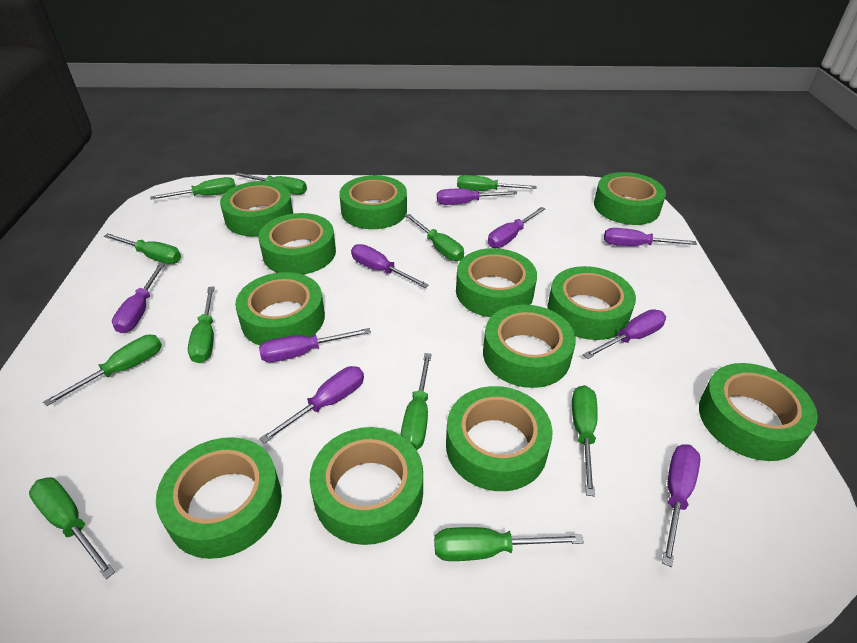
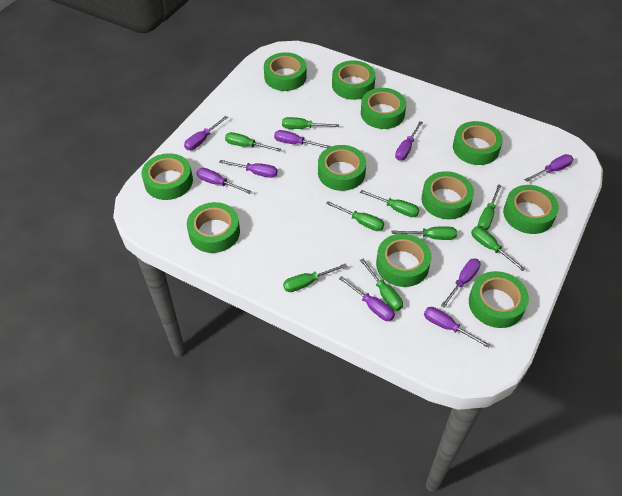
green screwdriver: 11 -> 9
green tape: 12 -> 11

